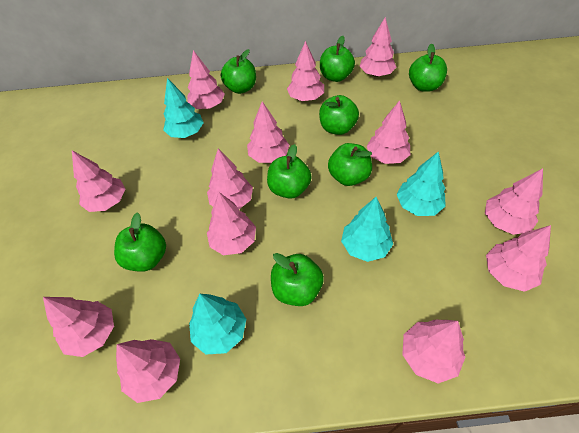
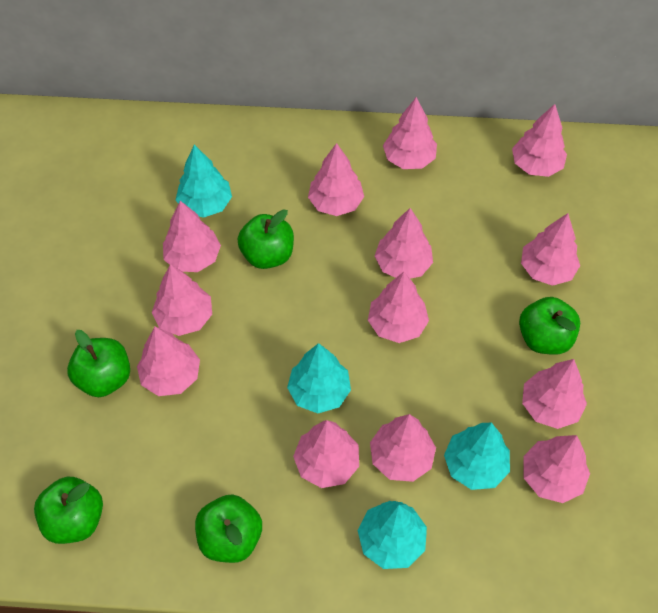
green apple: 8 -> 5

